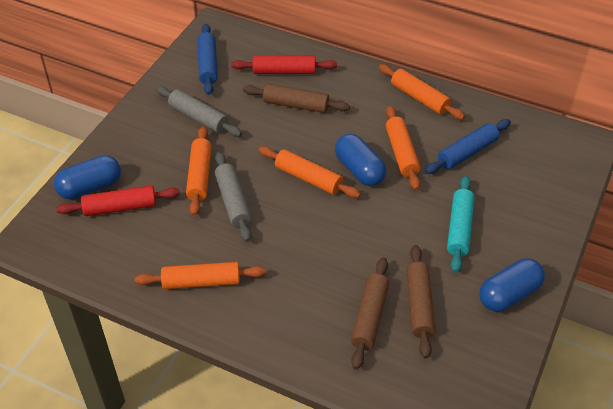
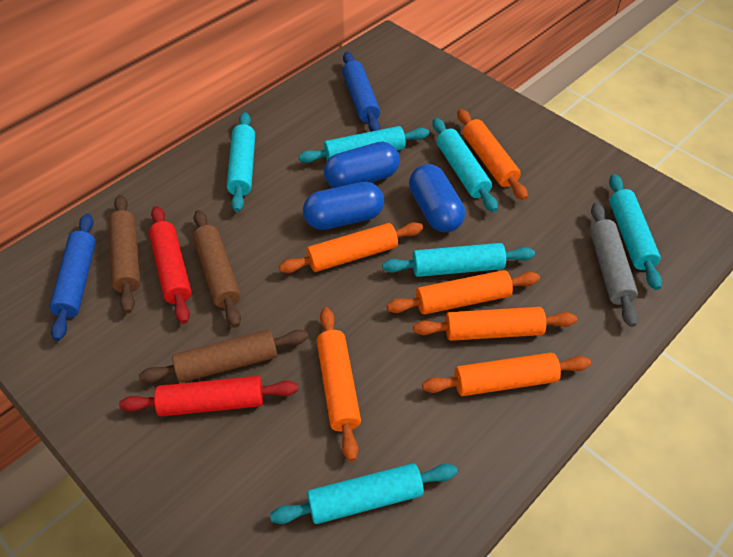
grey rolling pin: 2 -> 1
orange rolling pin: 5 -> 6
turquoise rolling pin: 1 -> 6

